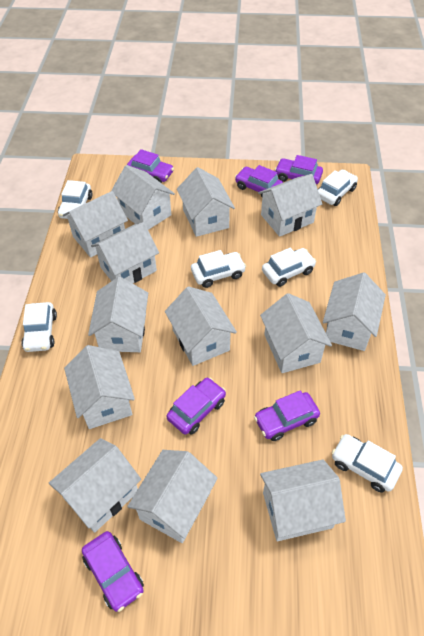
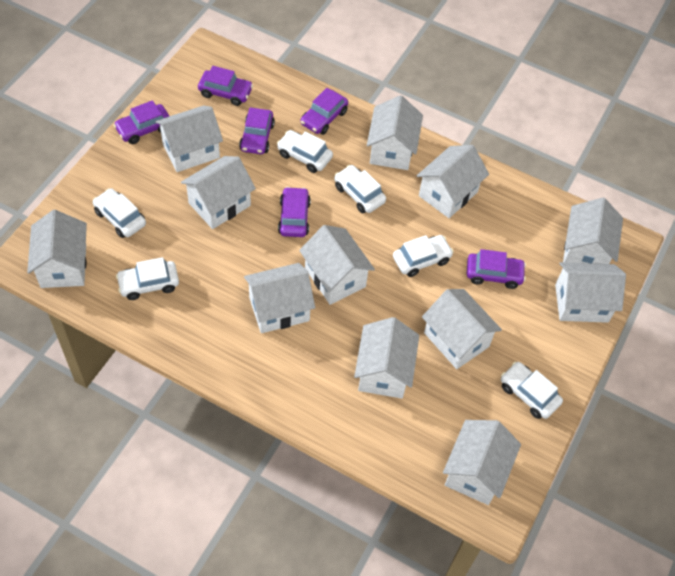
white house: 13 -> 12

